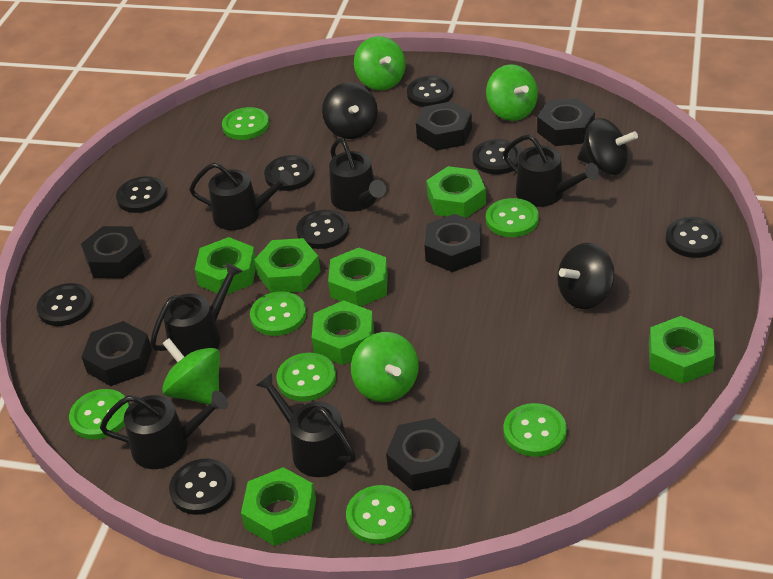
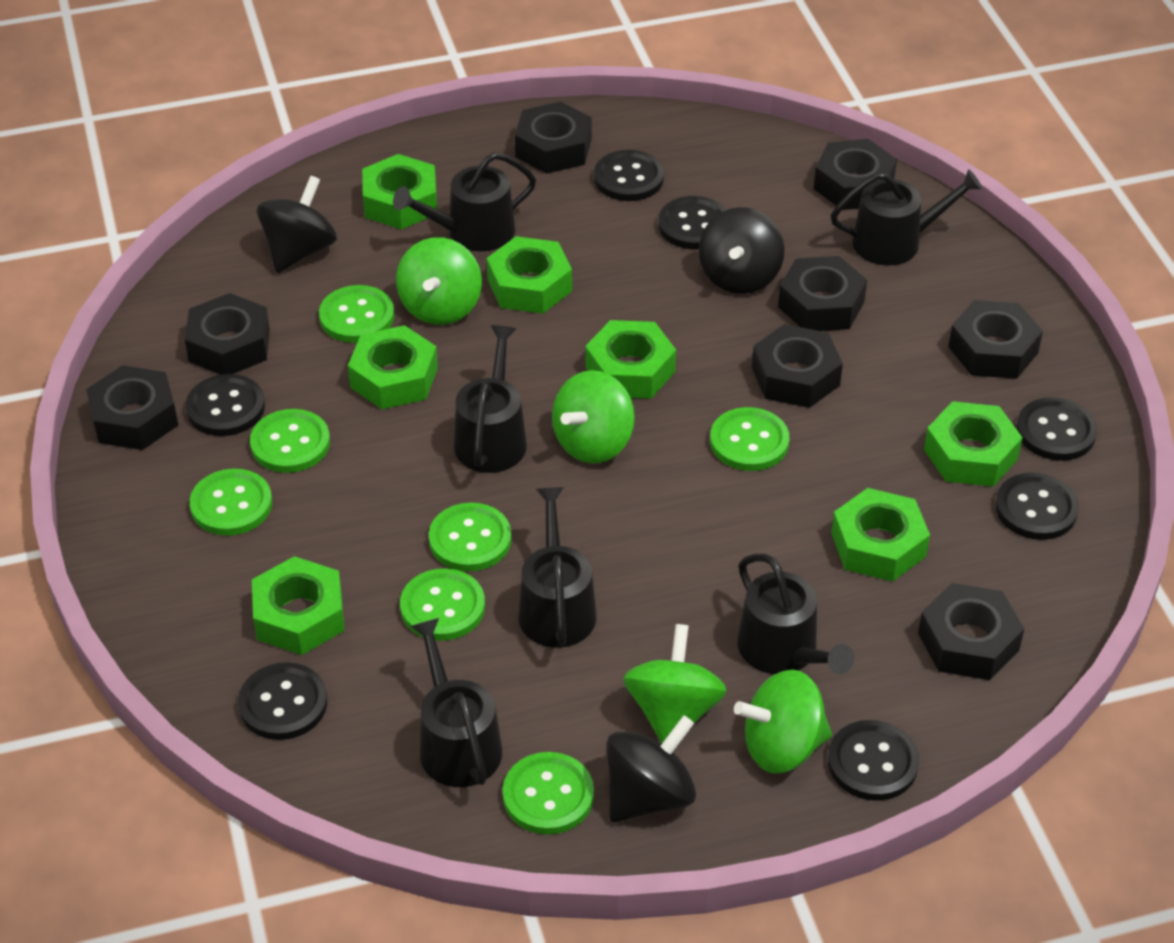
black button: 8 -> 7
black nut: 6 -> 8

